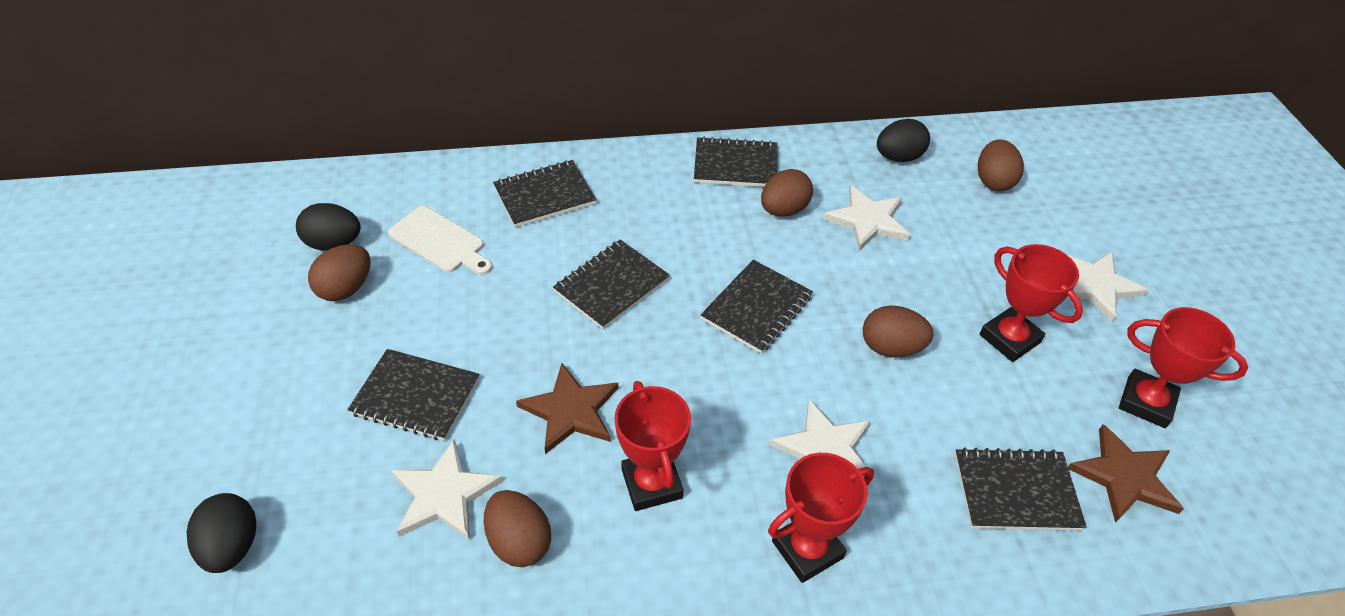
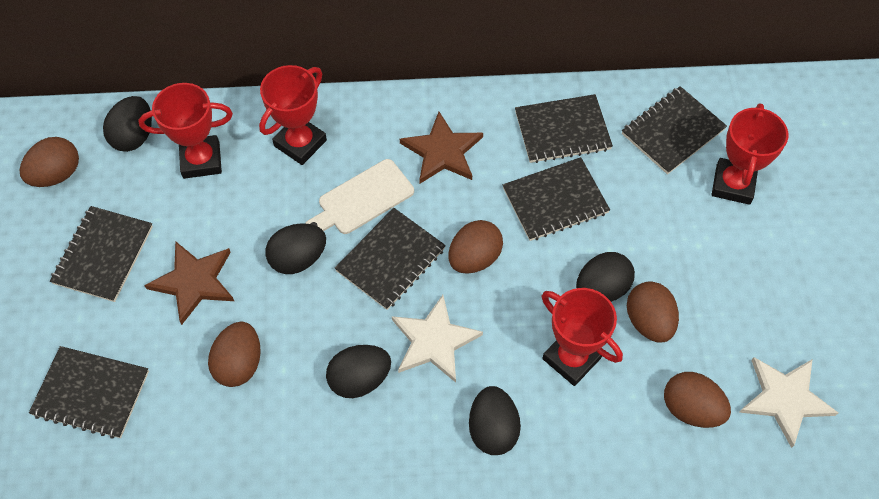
black egg: 3 -> 5
white star: 4 -> 2

